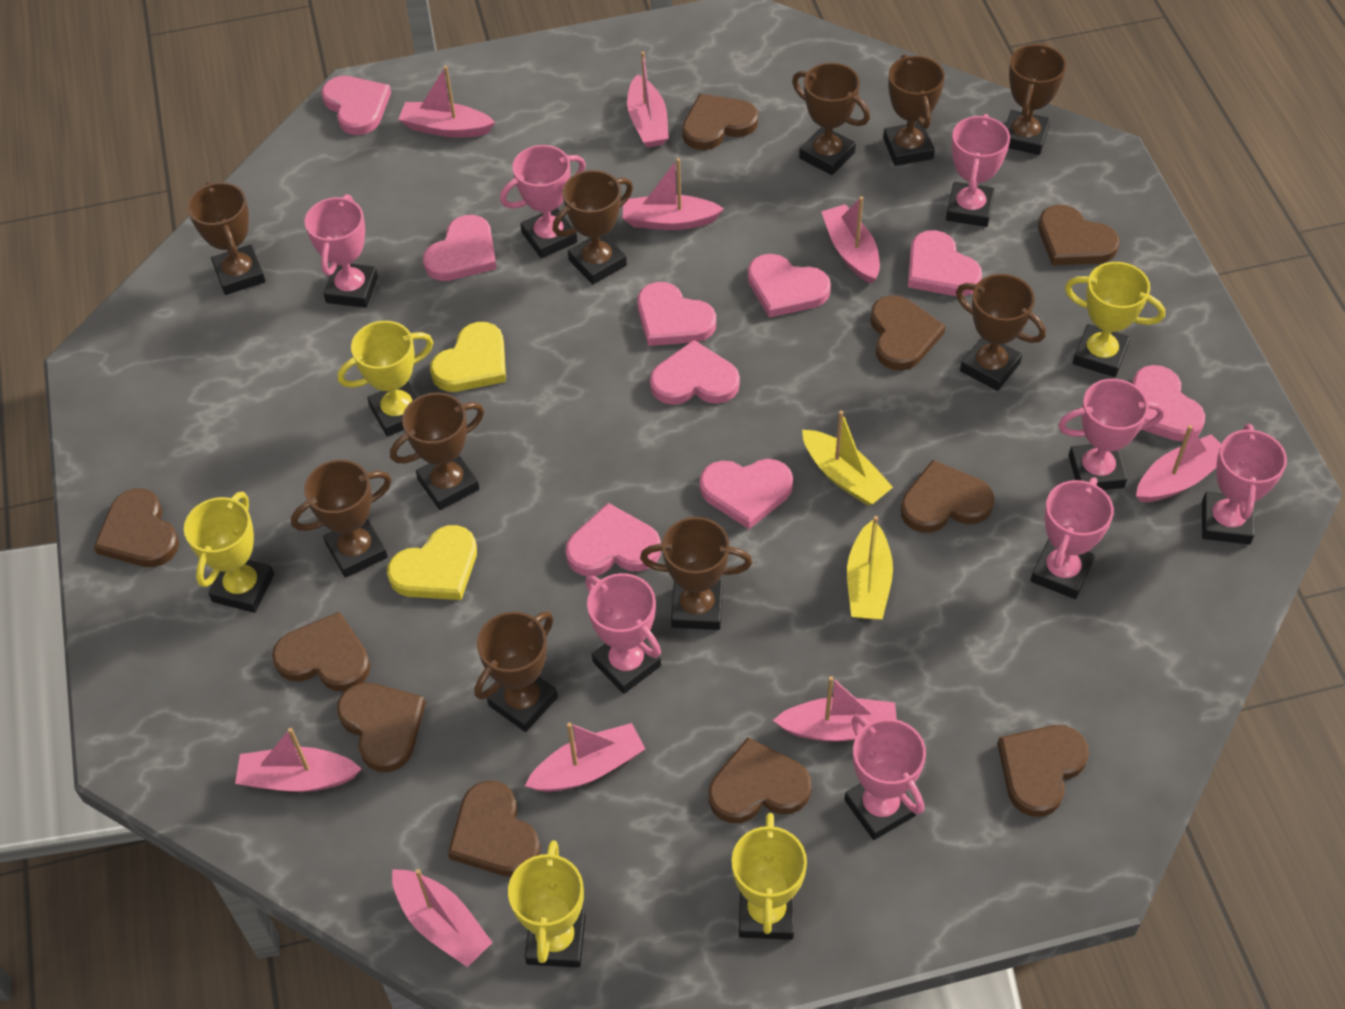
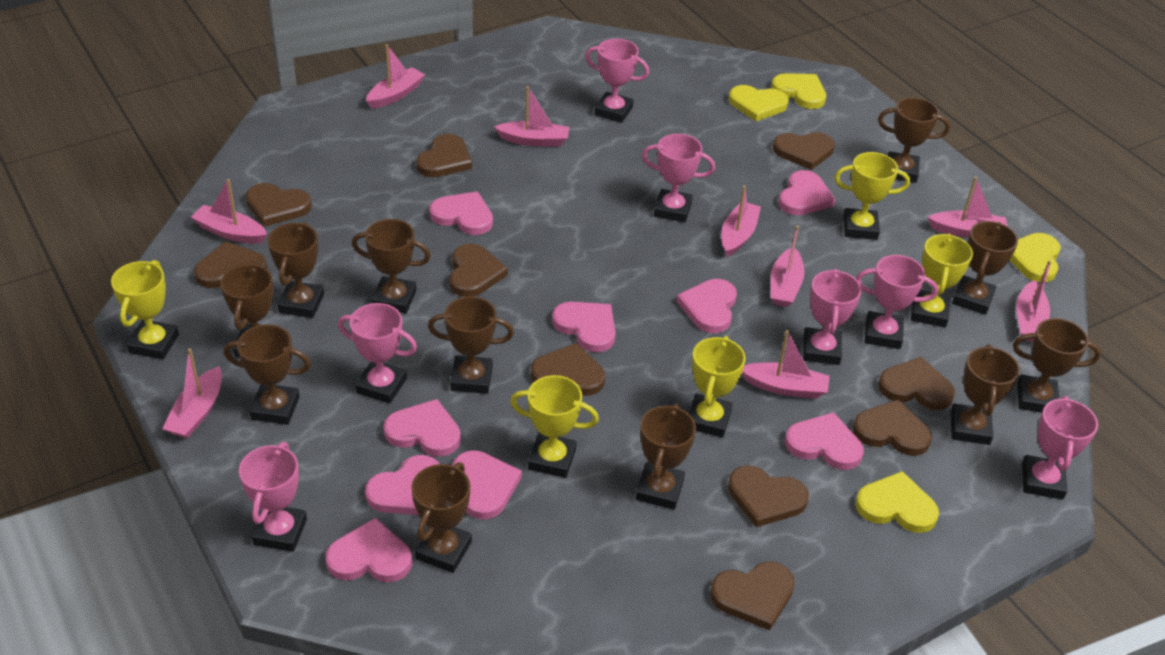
brown trophy: 10 -> 11
pink trophy: 8 -> 7
yellow boat: 2 -> 0
yellow heart: 2 -> 4

